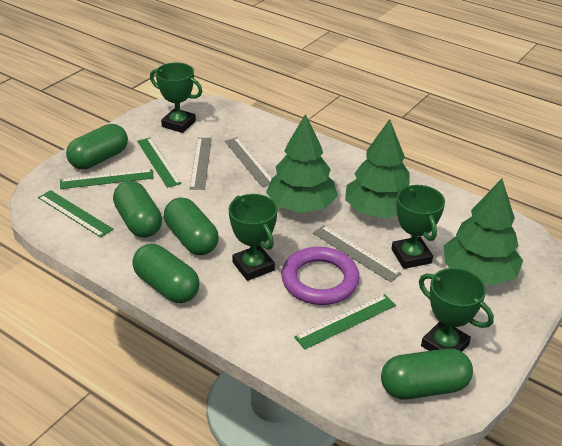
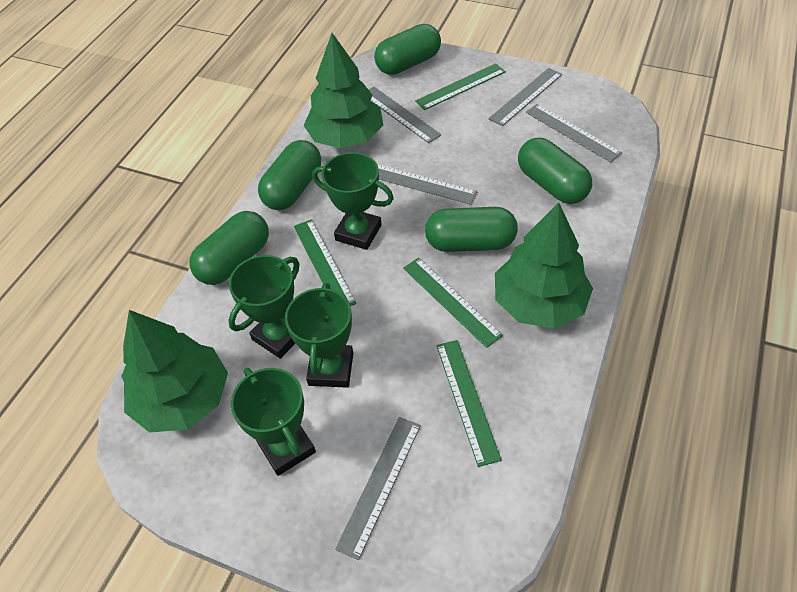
grey ruler: 3 -> 5
purple ring: 1 -> 0

